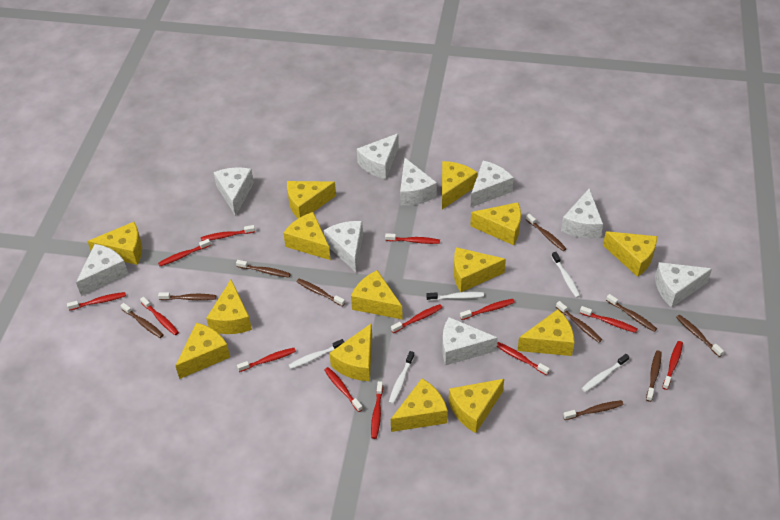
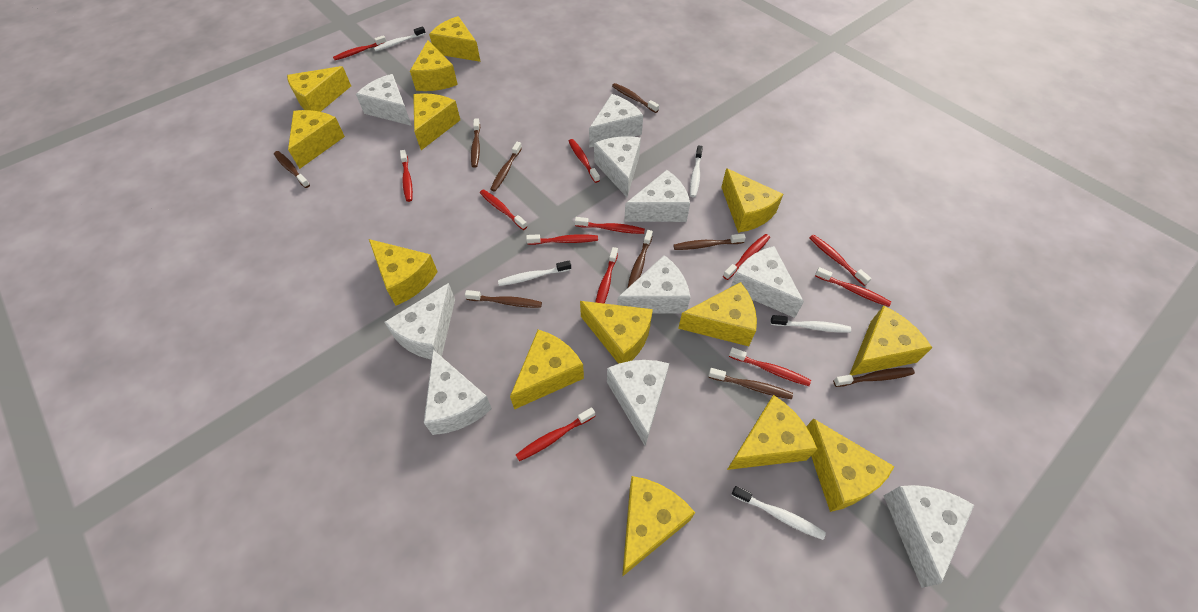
brown toothbrush: 10 -> 9
red toothbrush: 13 -> 12
white cheese: 9 -> 10

